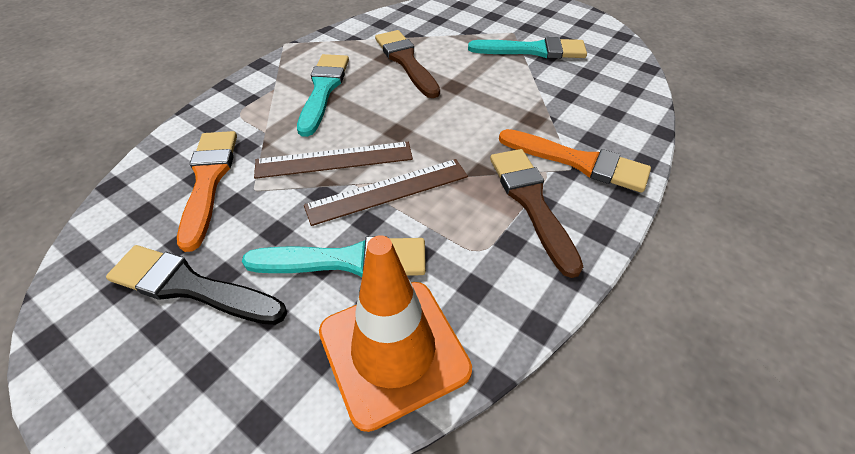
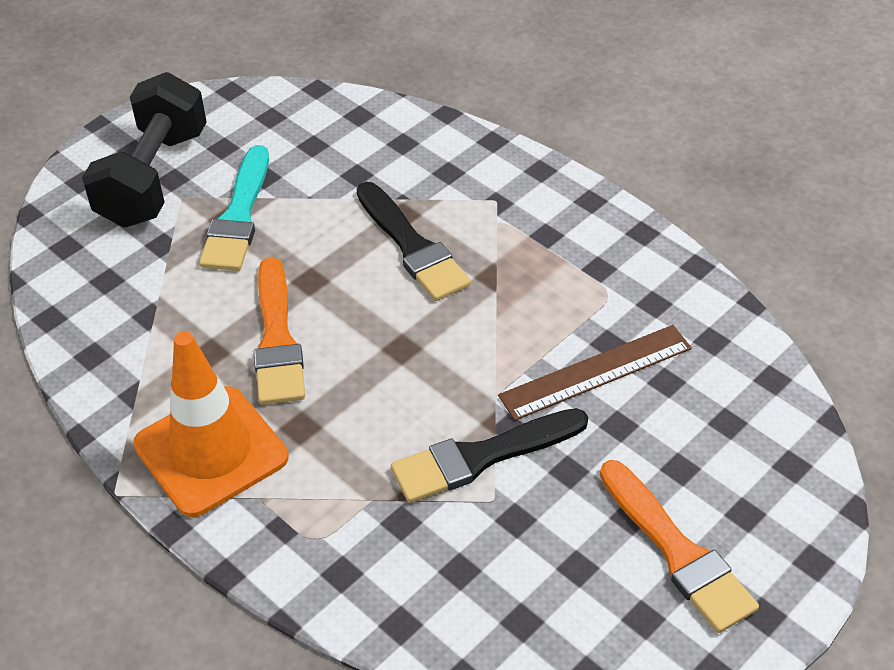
black brush: 1 -> 2
black dumbbell: 0 -> 1
brown brush: 2 -> 0
brown ruler: 2 -> 1
turquoise brush: 3 -> 1

